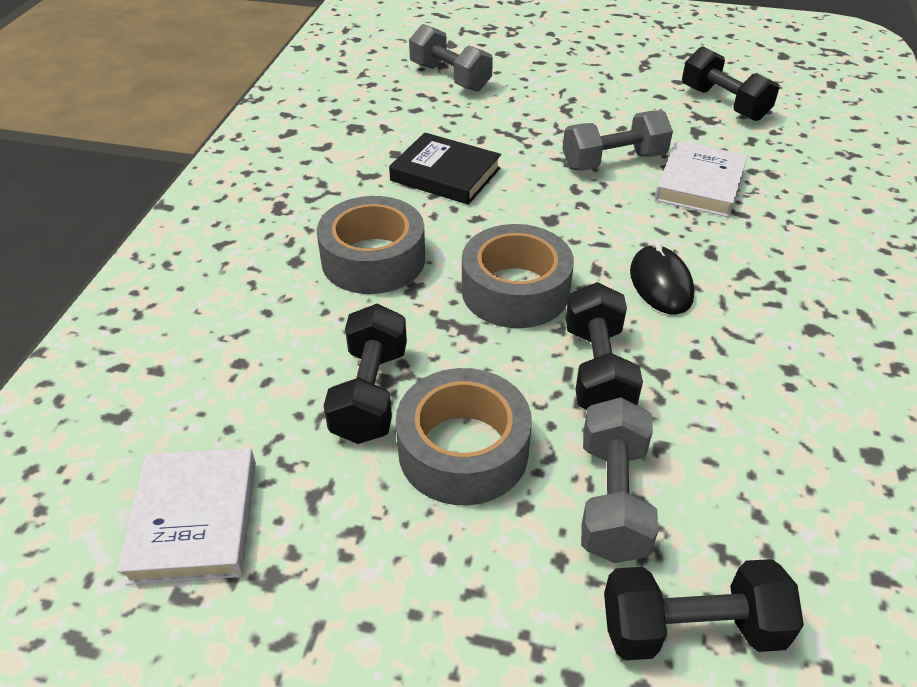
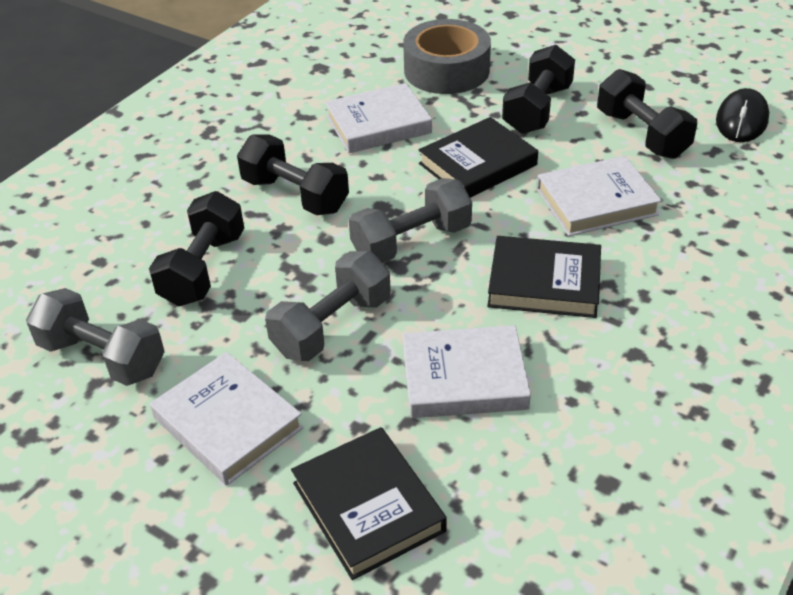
black book: 1 -> 3
grey tape: 3 -> 1
white book: 2 -> 4

